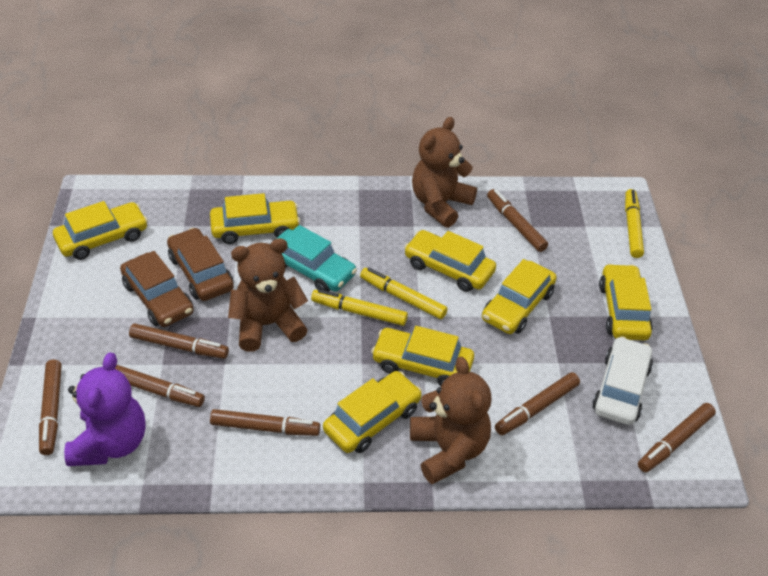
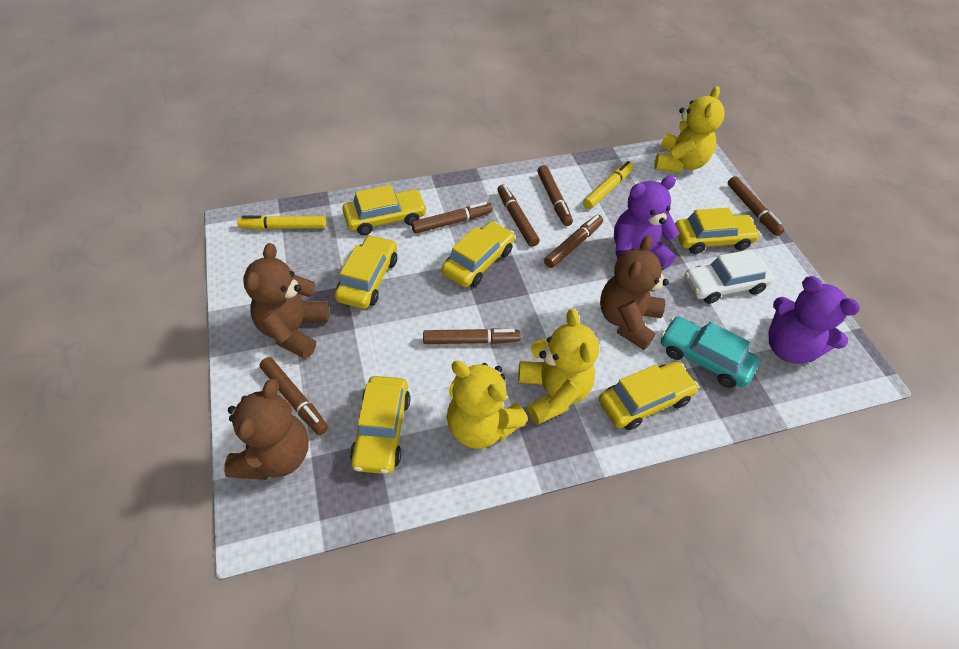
brown car: 2 -> 0
purple teddy bear: 1 -> 2
yellow car: 7 -> 6
yellow marker: 3 -> 2
yellow teddy bear: 0 -> 3

